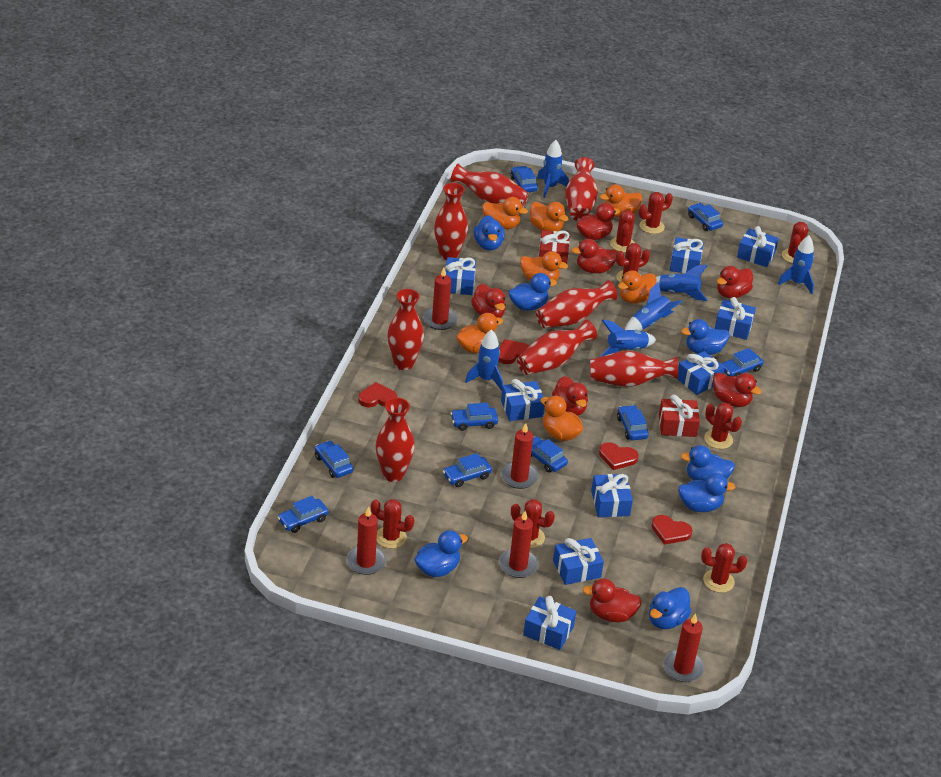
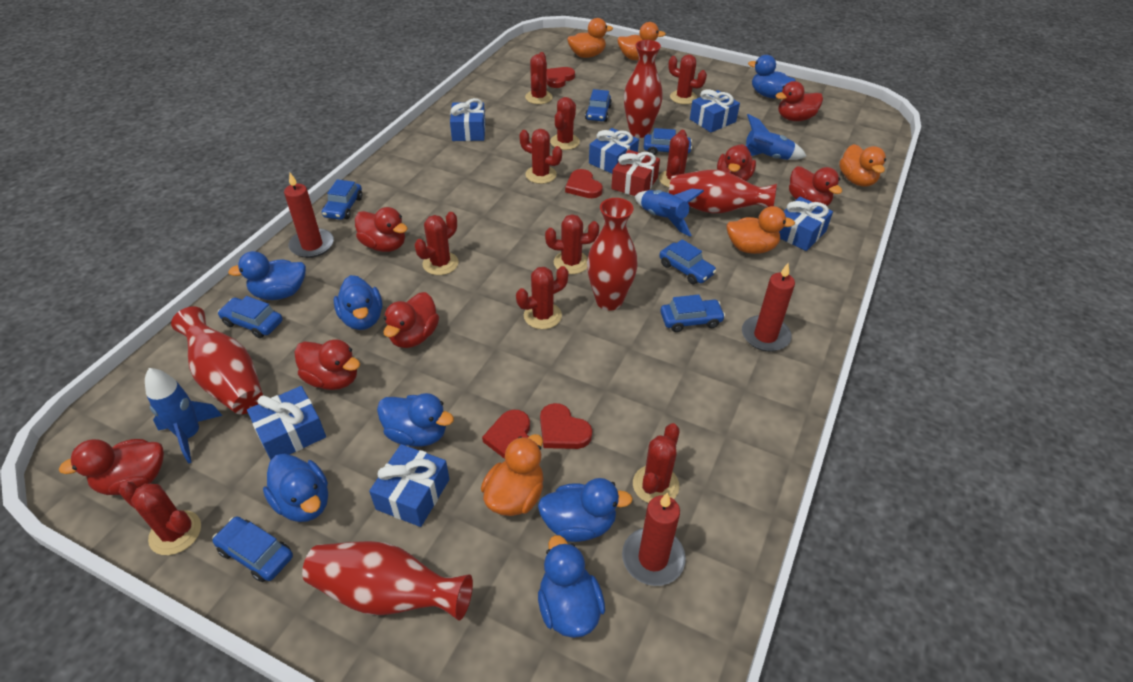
blue car: 9 -> 7
blue gift: 9 -> 6
blue rocket: 6 -> 3
orange duck: 7 -> 5
red cactus: 8 -> 10
red candle: 5 -> 3
red gift: 2 -> 1
red vase: 8 -> 5

